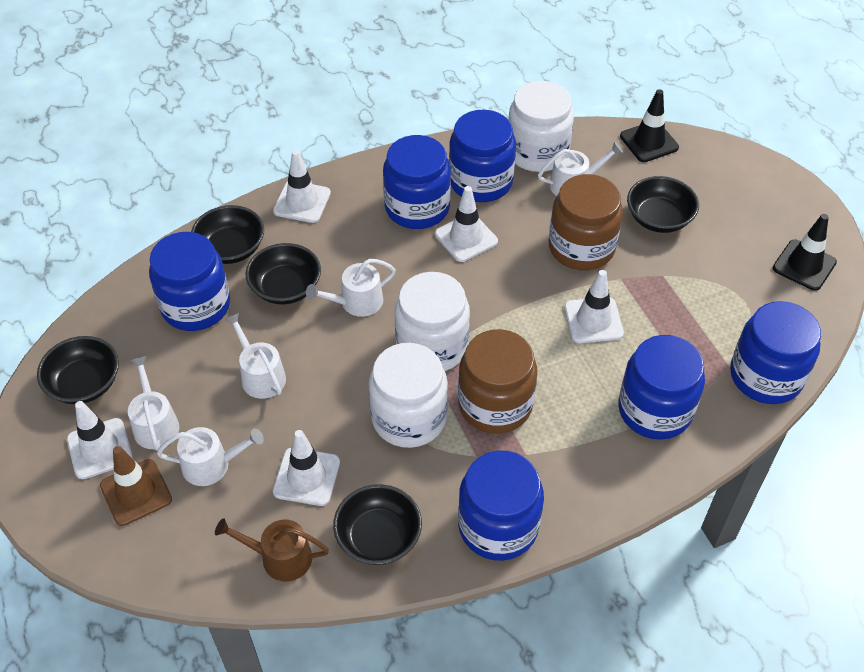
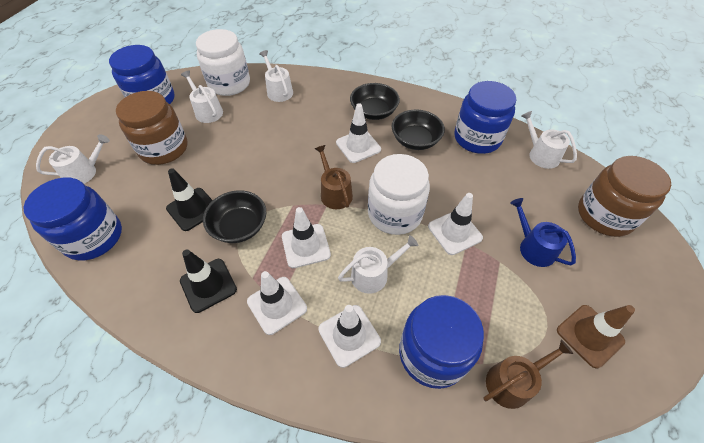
black bowl: 5 -> 3
blue jar: 6 -> 4
blue watering can: 0 -> 1
brown watering can: 1 -> 2
white jar: 3 -> 2

